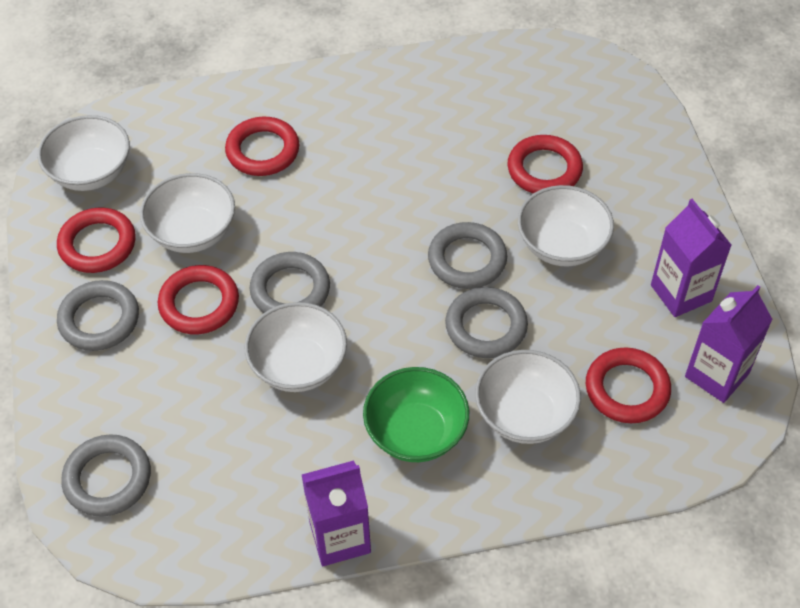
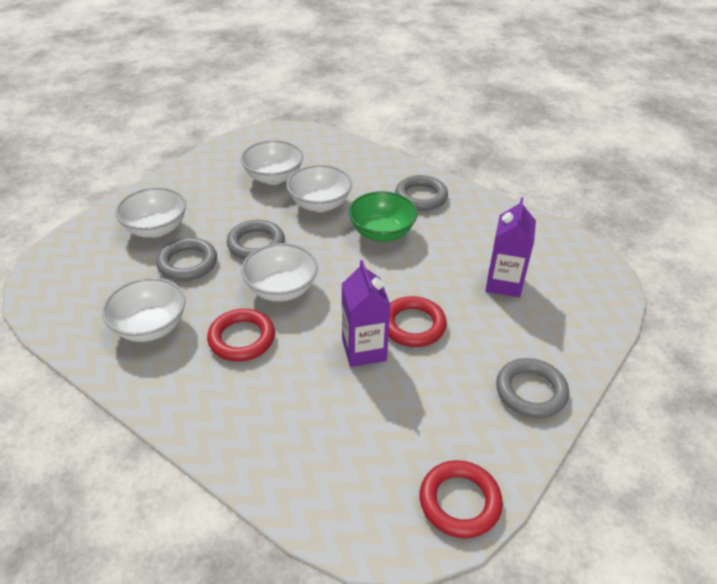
grey ring: 5 -> 4
purple carton: 3 -> 2
red ring: 5 -> 3

